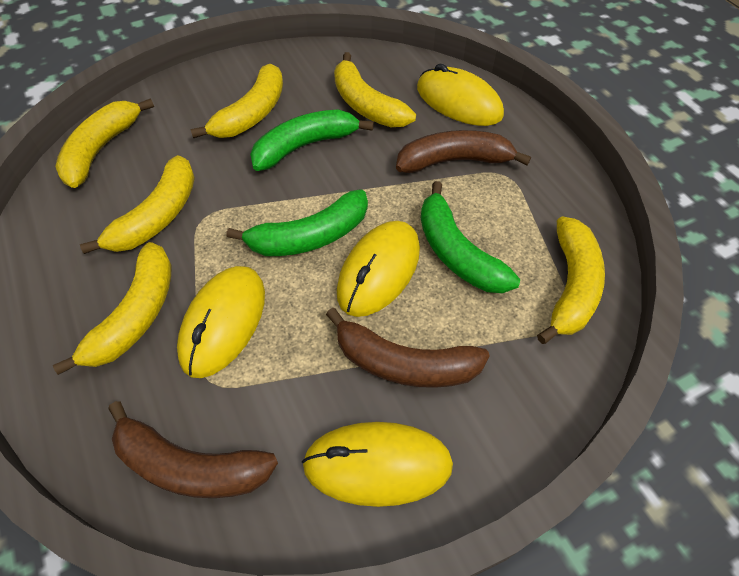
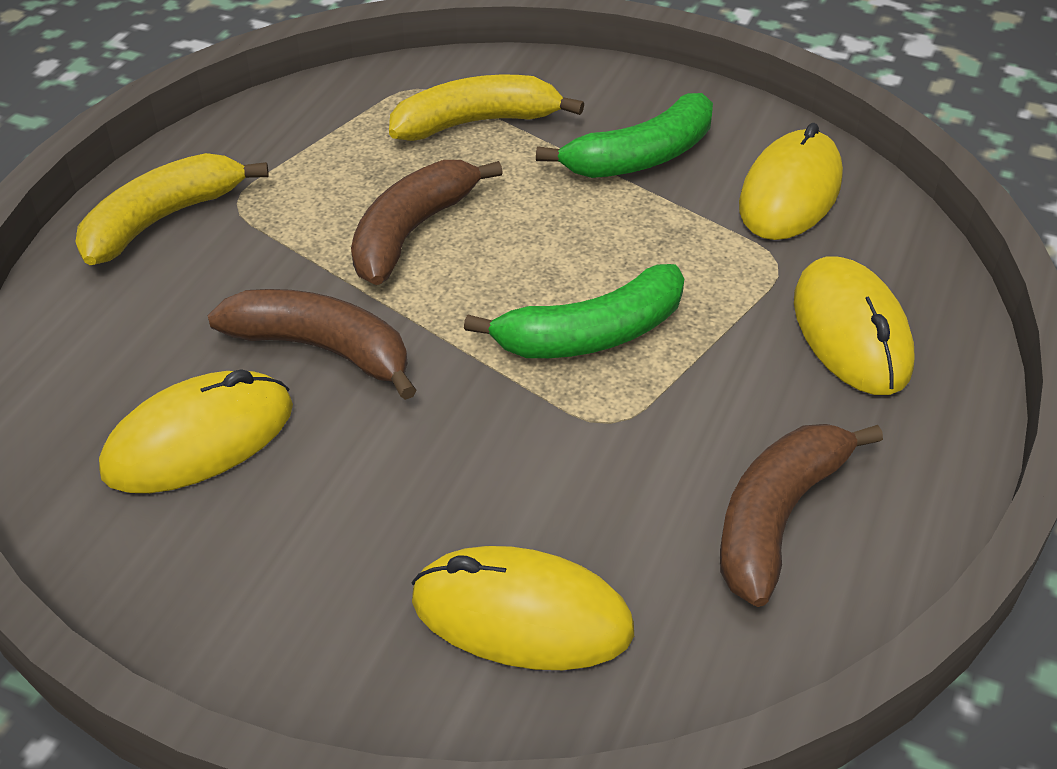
green banana: 3 -> 2
yellow banana: 6 -> 2

